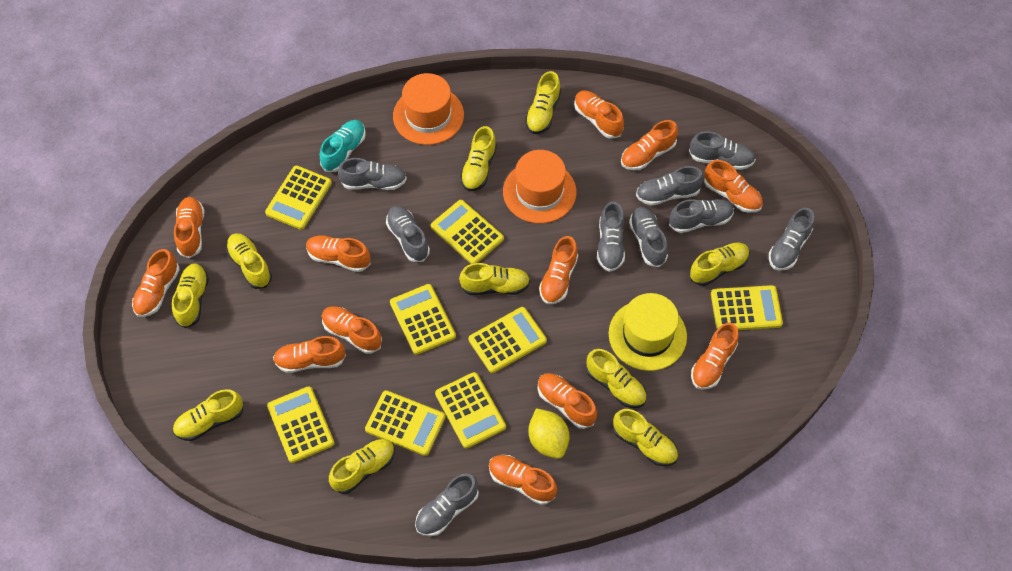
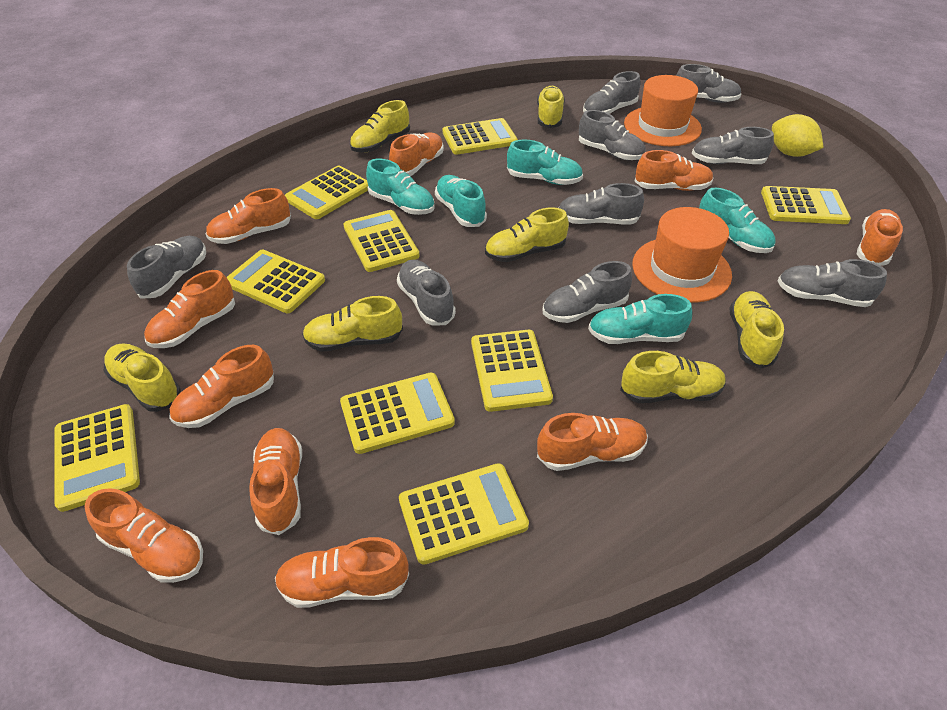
orange shoe: 12 -> 10
turquoise shoe: 1 -> 5
yellow calculator: 8 -> 9
yellow hat: 1 -> 0
yellow shoe: 10 -> 7

